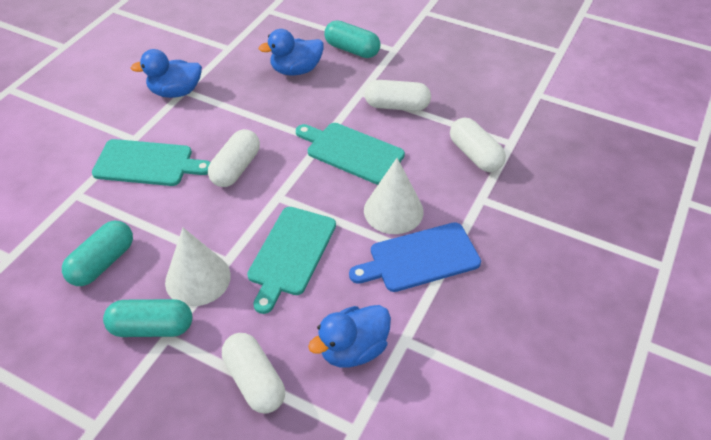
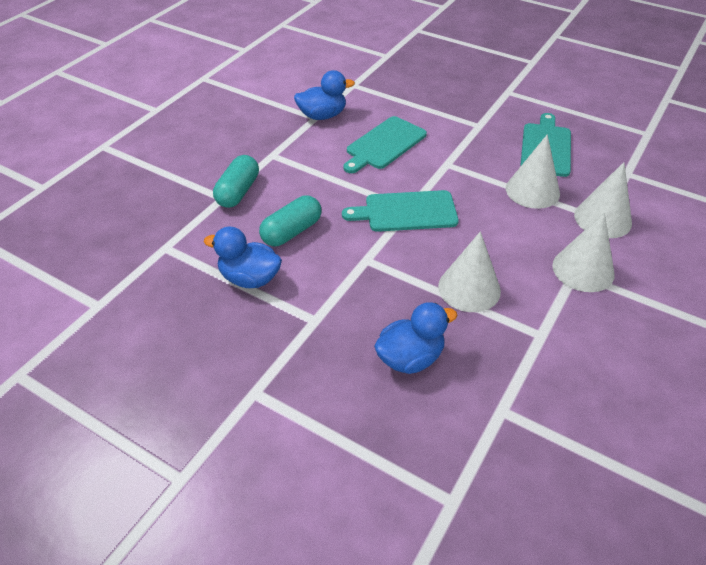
blue cutting board: 1 -> 0
turquoise capsule: 3 -> 2
white capsule: 4 -> 0
white cone: 2 -> 4

